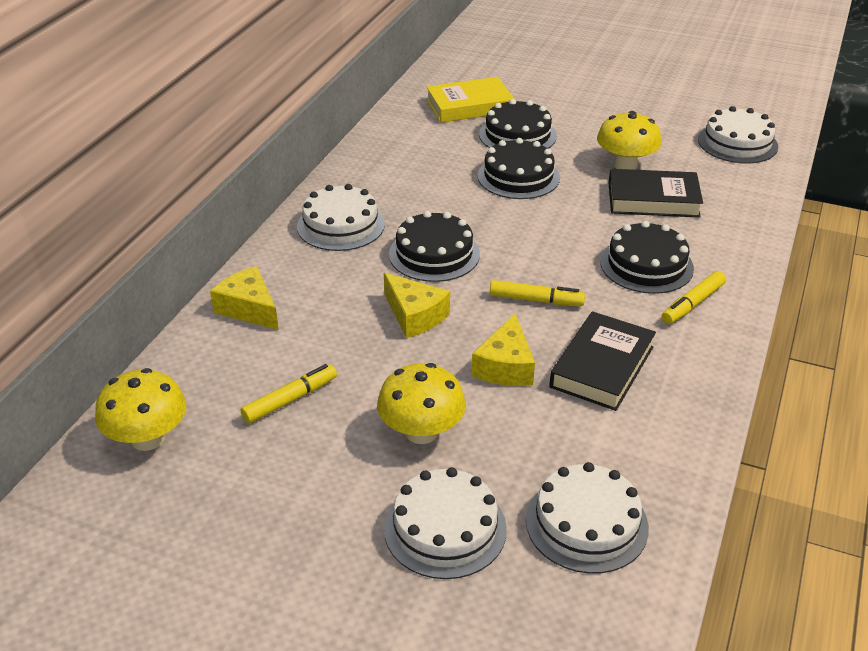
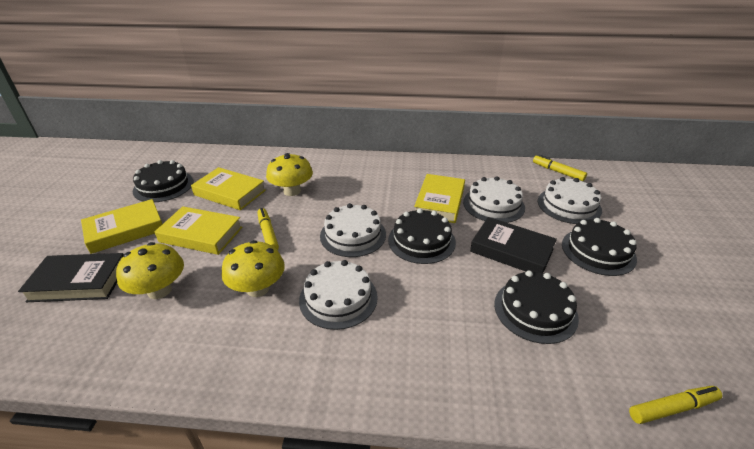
yellow book: 1 -> 4
yellow cheese: 3 -> 0

